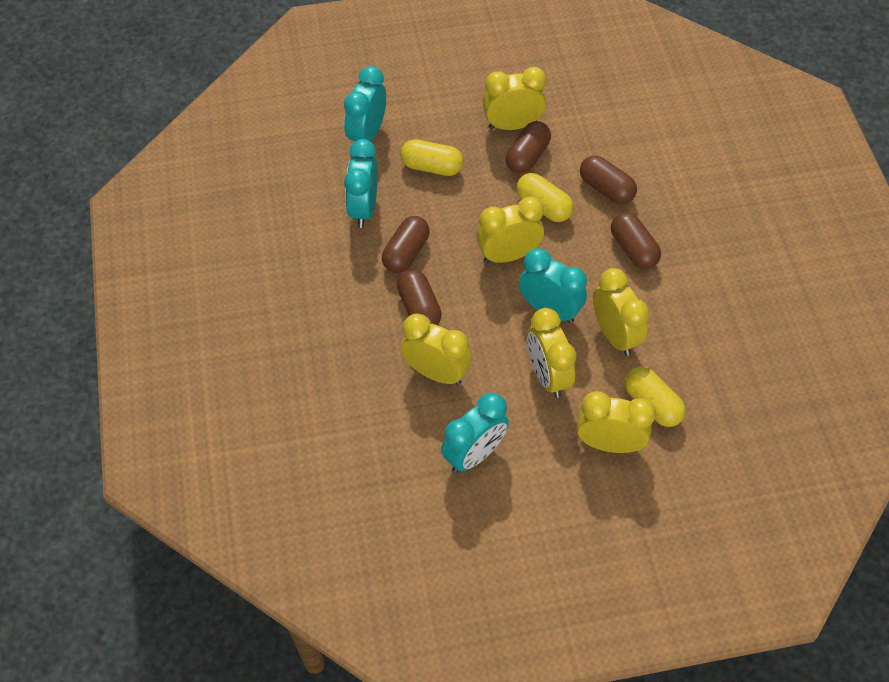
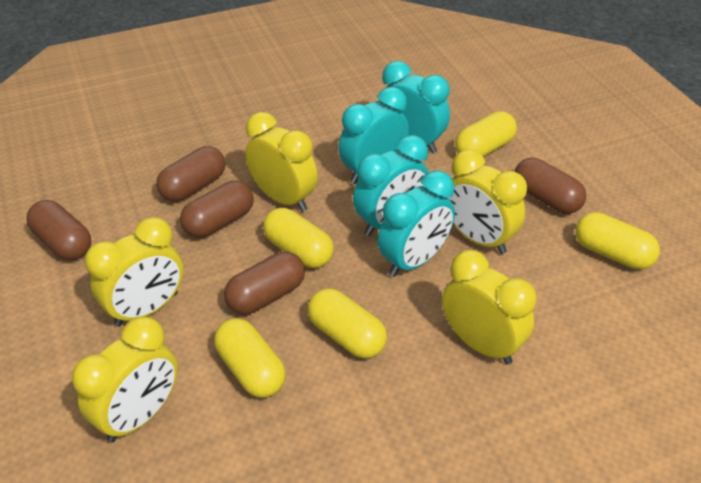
yellow capsule: 3 -> 5
yellow clock: 6 -> 5

